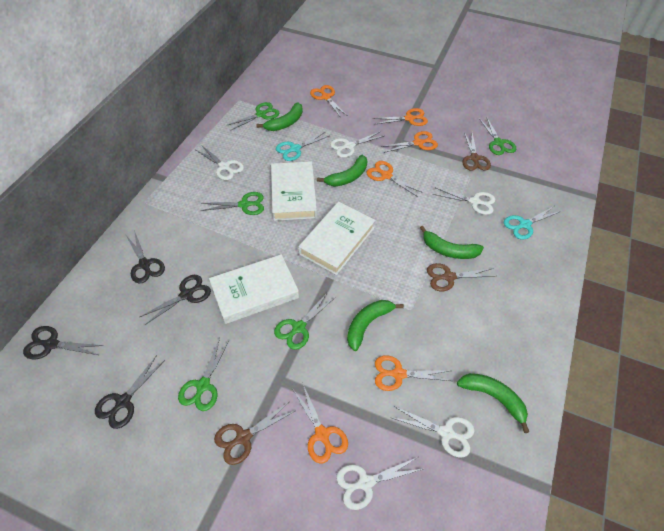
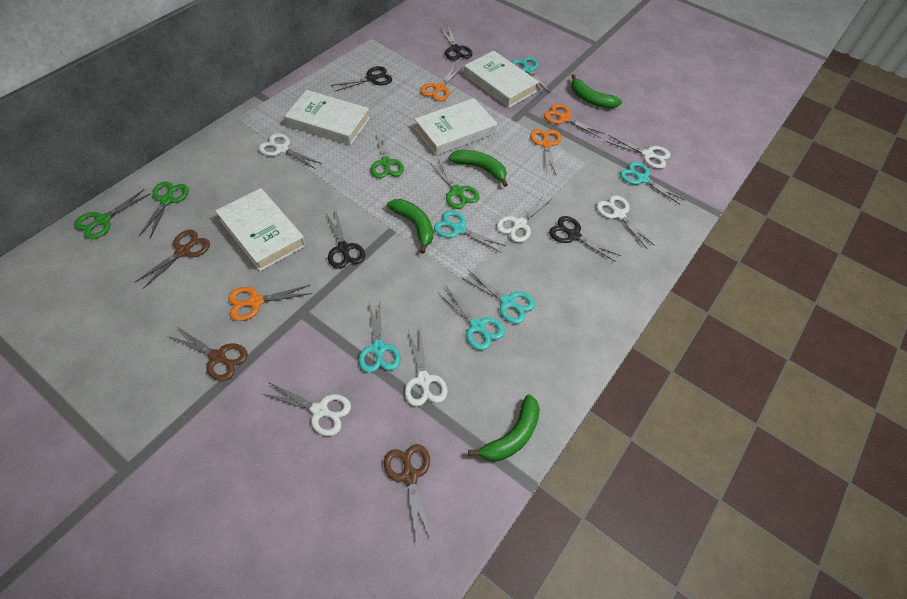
green banana: 5 -> 4
green scissors: 5 -> 4
orange scissors: 6 -> 4
turquoise scissors: 2 -> 6
white book: 3 -> 4
white scissors: 5 -> 6

